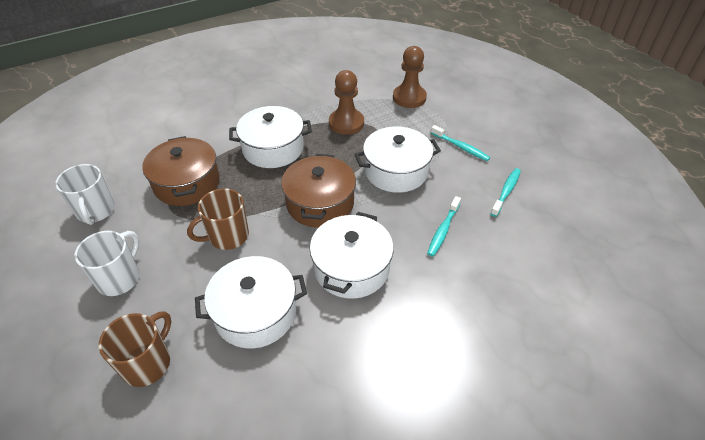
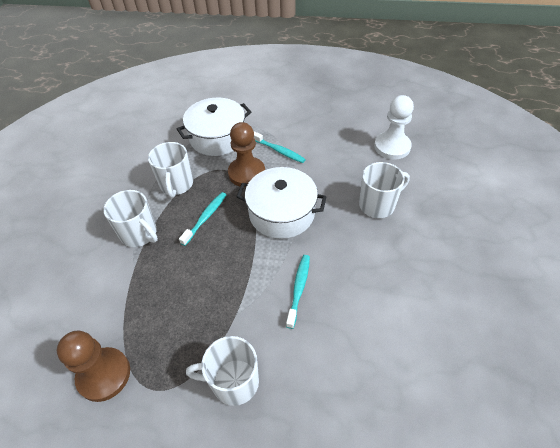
brown mug: 2 -> 0
brown pot: 2 -> 0
white mug: 2 -> 4
white pawn: 0 -> 1
white pot: 4 -> 2

